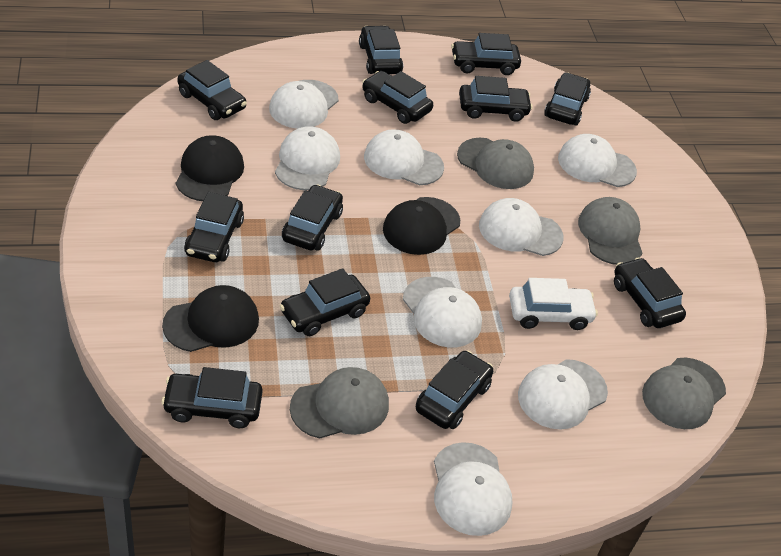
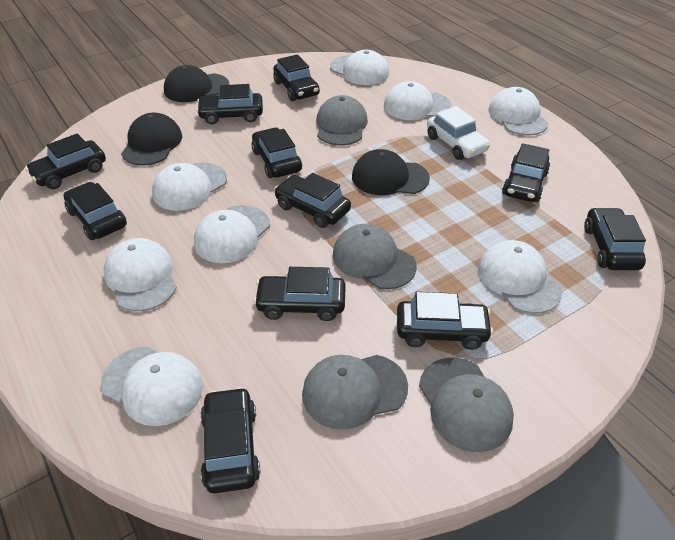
black car: 12 -> 11

